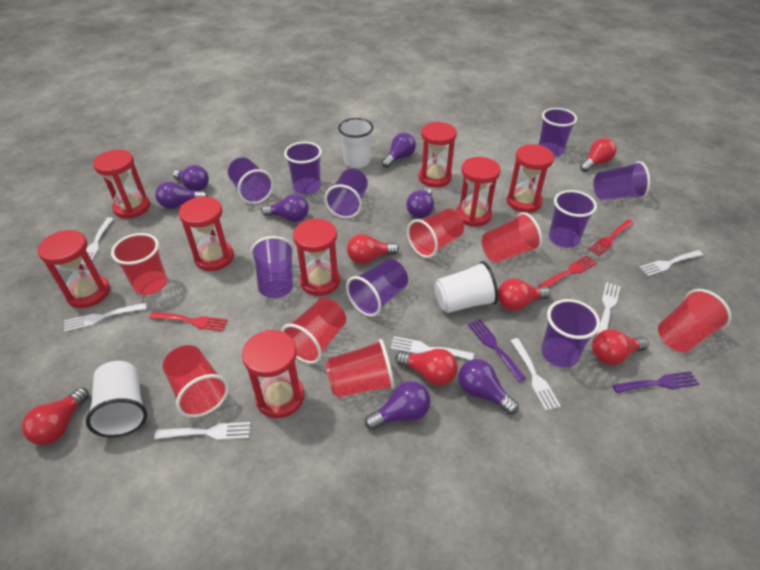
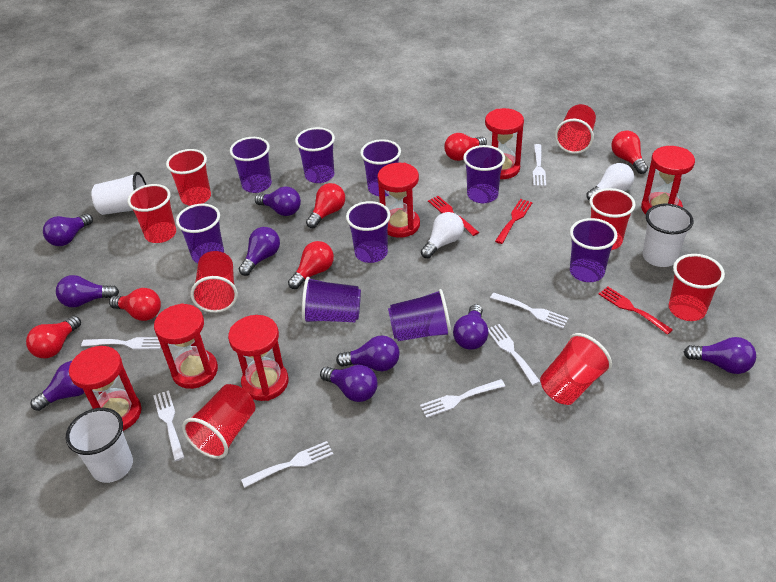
purple fork: 2 -> 0
purple light bulb: 7 -> 9
red cup: 7 -> 8
red hourglass: 8 -> 6
white light bulb: 0 -> 2

